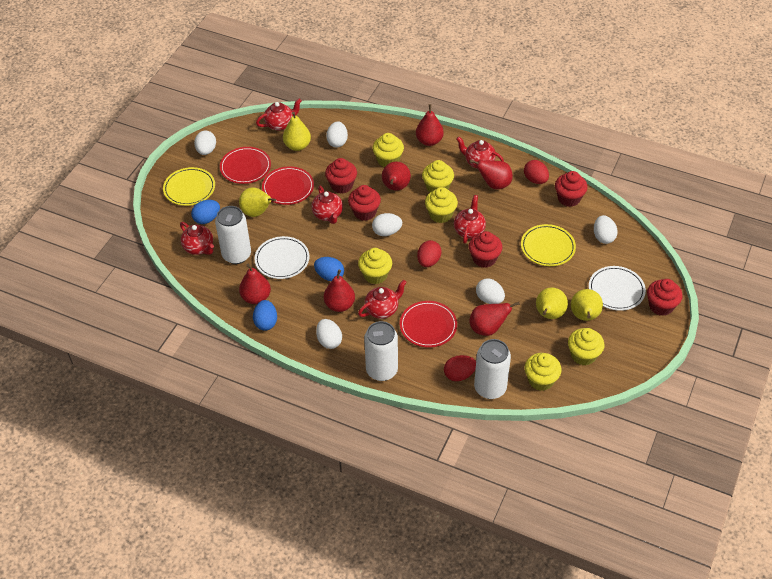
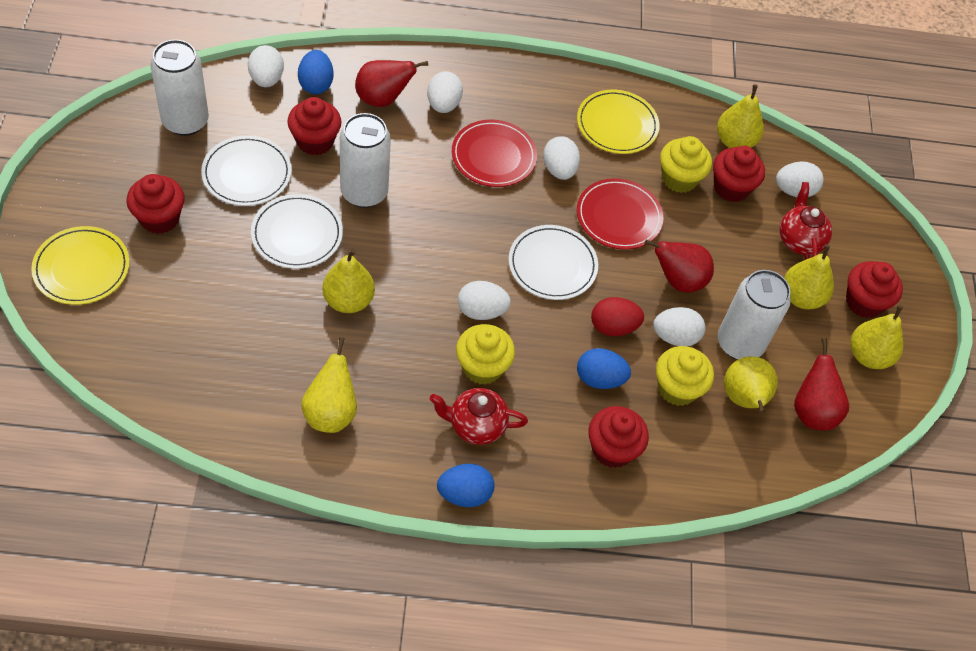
red egg: 3 -> 1
red pear: 6 -> 3
red plate: 3 -> 2
red teapot: 6 -> 2
white plate: 2 -> 3
yellow cupcake: 6 -> 3
yellow pear: 4 -> 6

